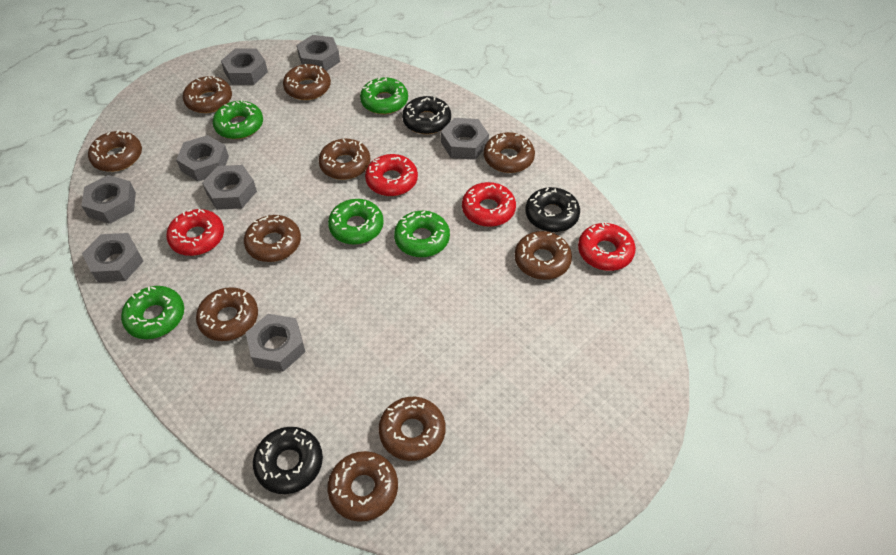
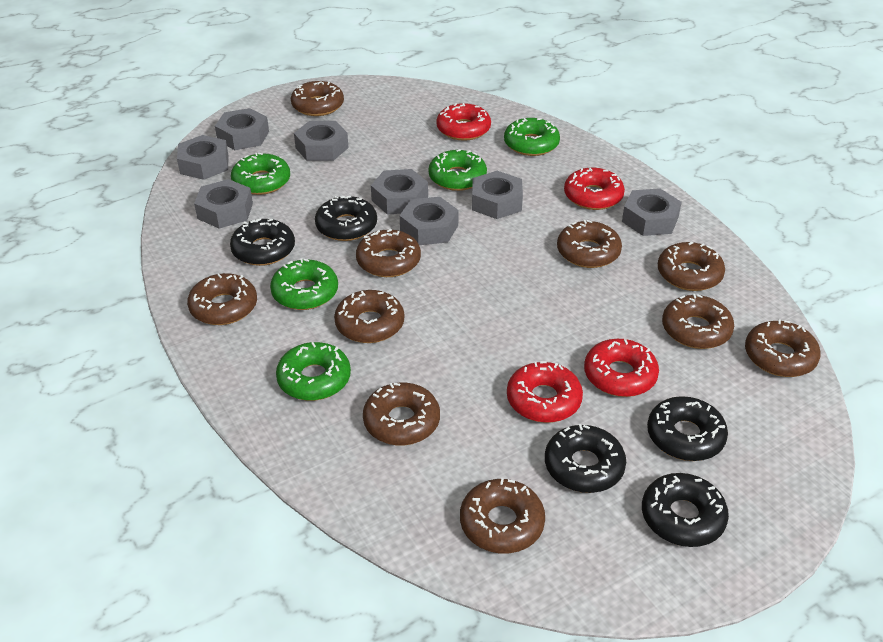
black donut: 3 -> 5

